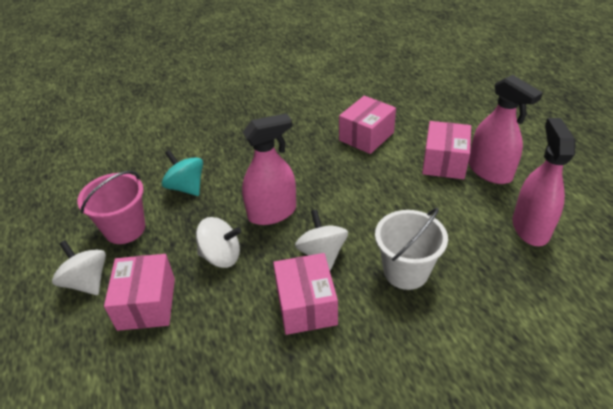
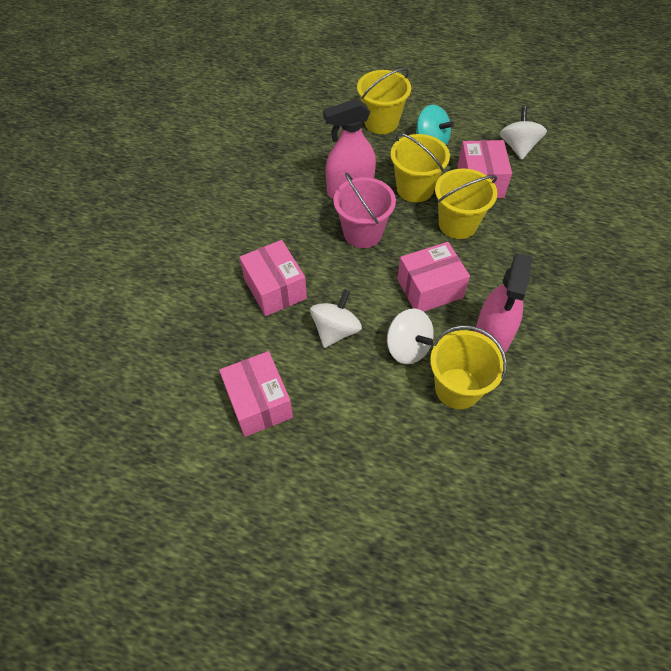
pink spray bottle: 3 -> 2
white bucket: 1 -> 0
yellow bucket: 0 -> 4

